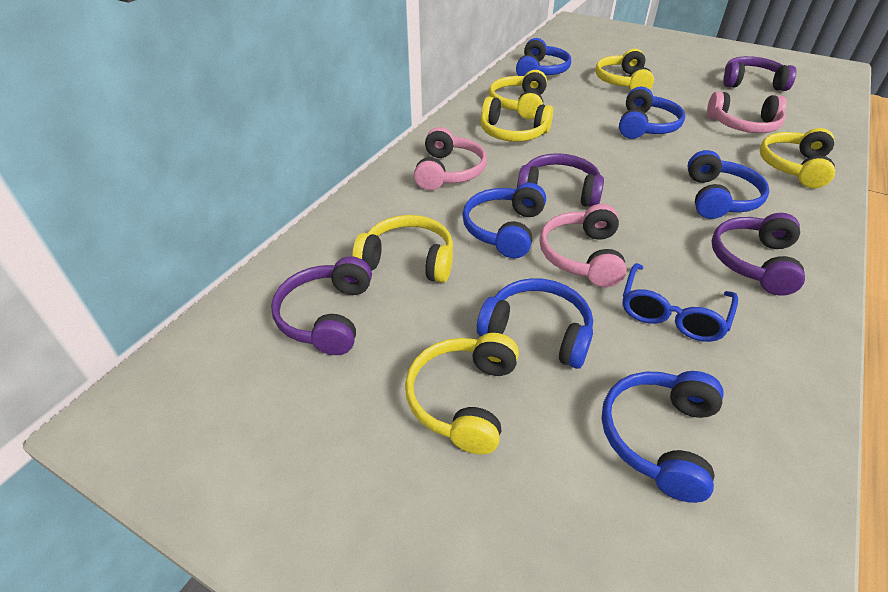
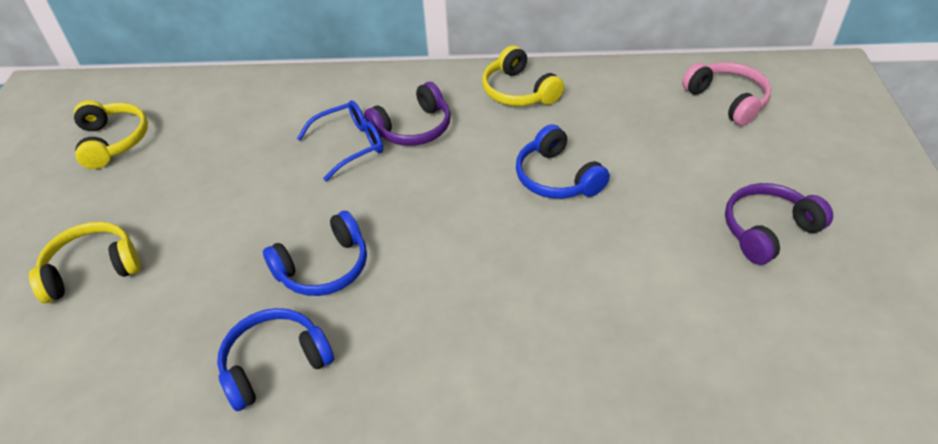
blue headphones: 6 -> 3
pink headphones: 3 -> 1
purple headphones: 4 -> 2
yellow headphones: 6 -> 3

